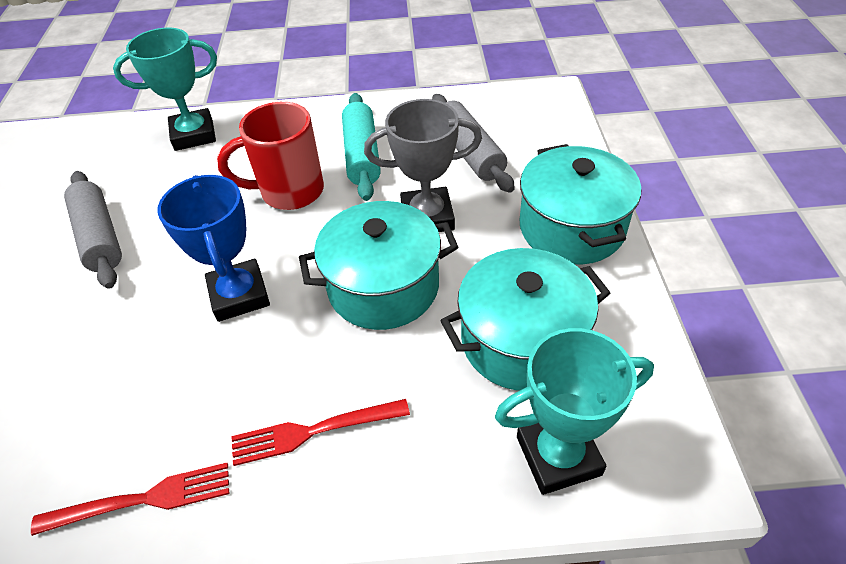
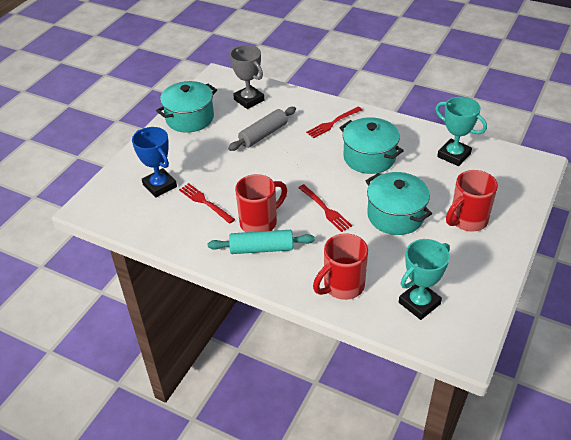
grey rolling pin: 2 -> 1
red fork: 2 -> 3
red mug: 1 -> 3

